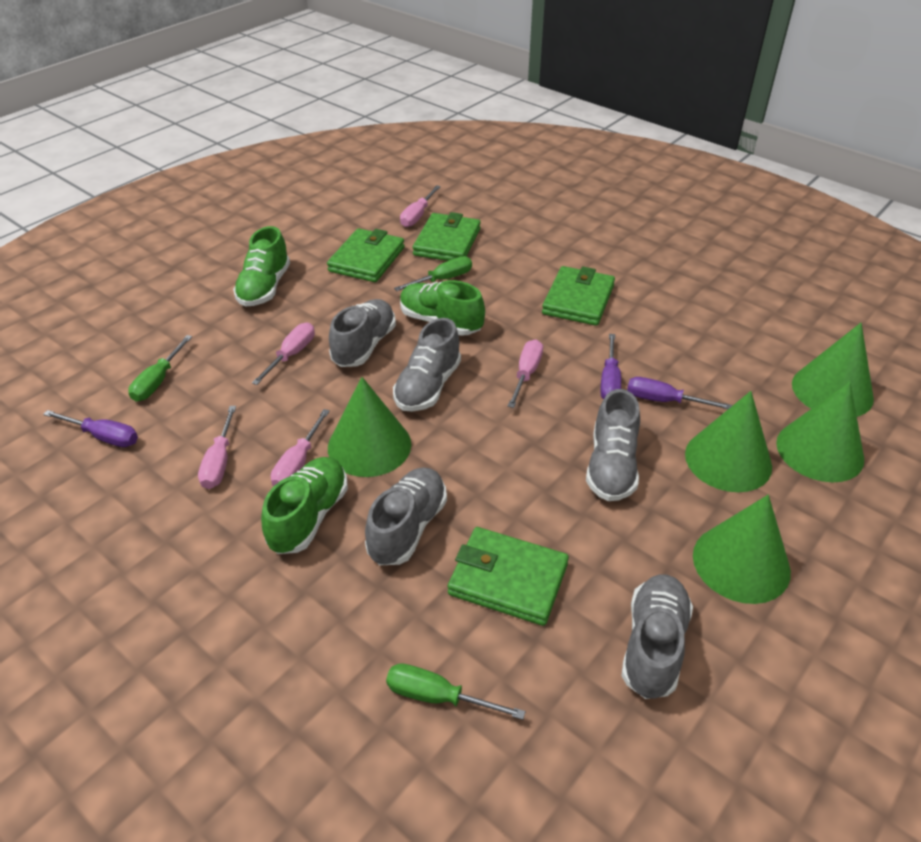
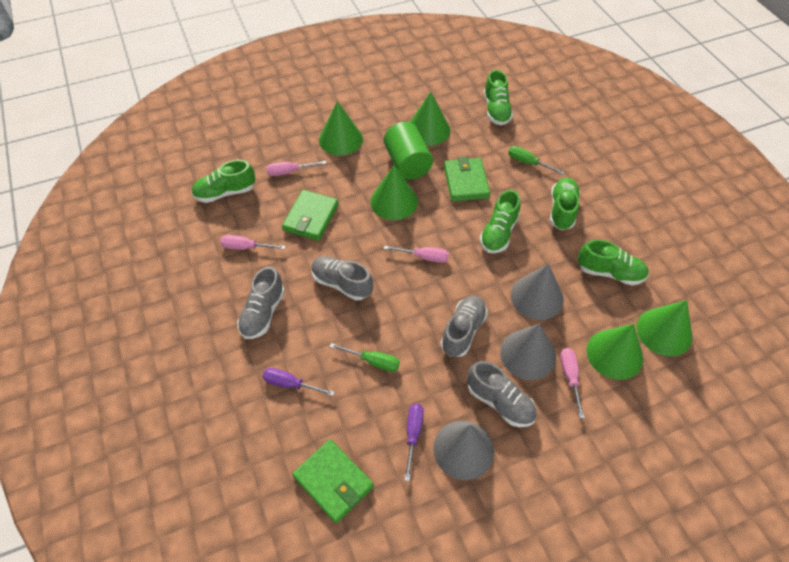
green cylinder: 0 -> 1
green screwdriver: 3 -> 2
green shoe: 3 -> 5
green wallet: 4 -> 3
grey cone: 0 -> 3
grey shoe: 5 -> 4
pink screwdriver: 5 -> 4
purple screwdriver: 3 -> 2

